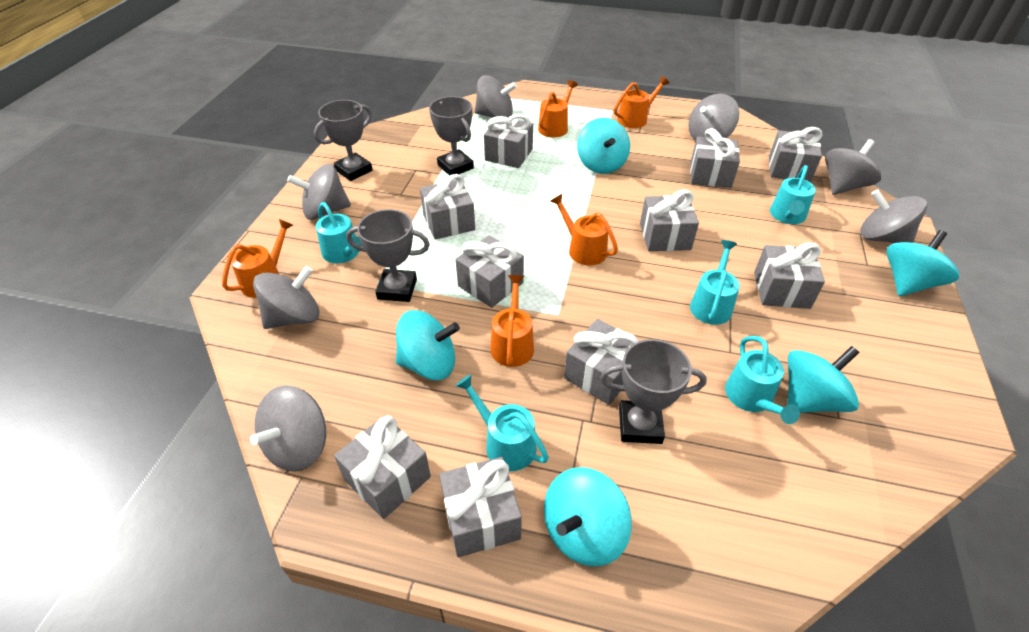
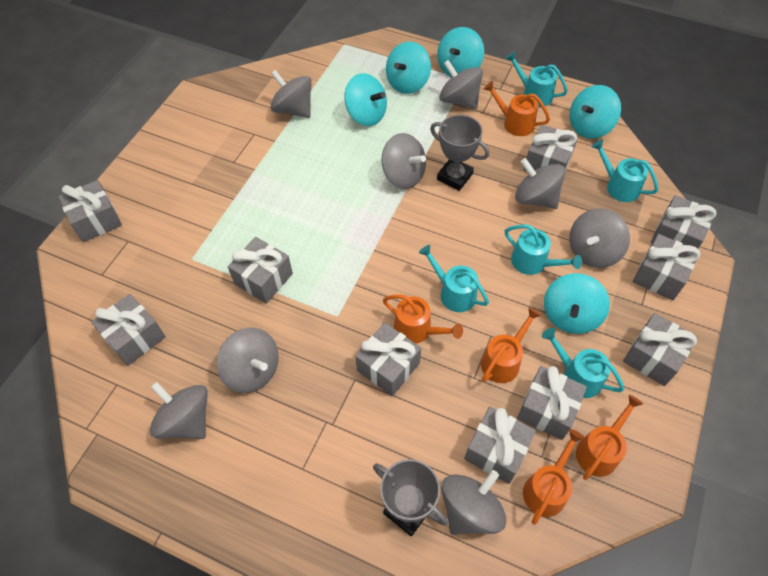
grey spinning top: 7 -> 8
grey trophy: 4 -> 2

